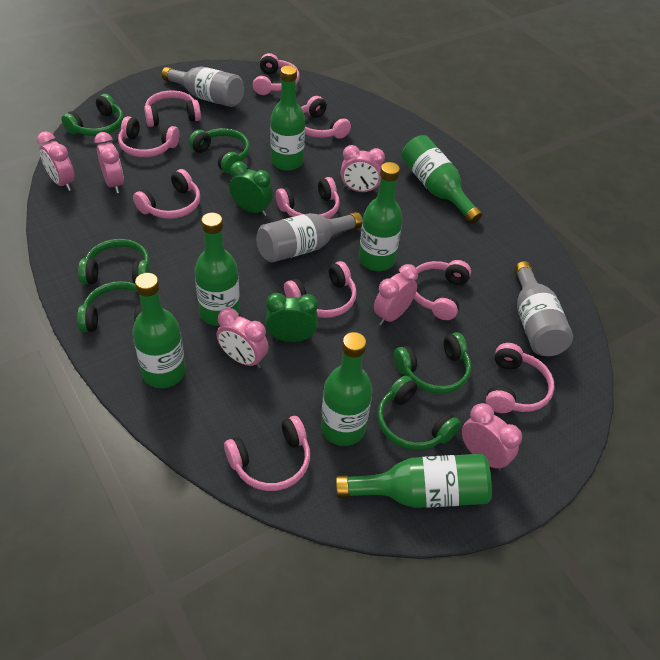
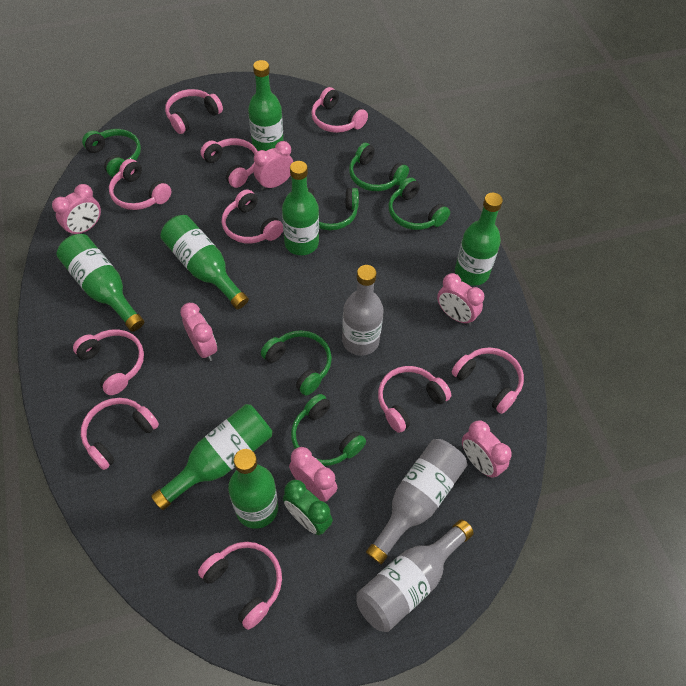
green clock: 2 -> 1

